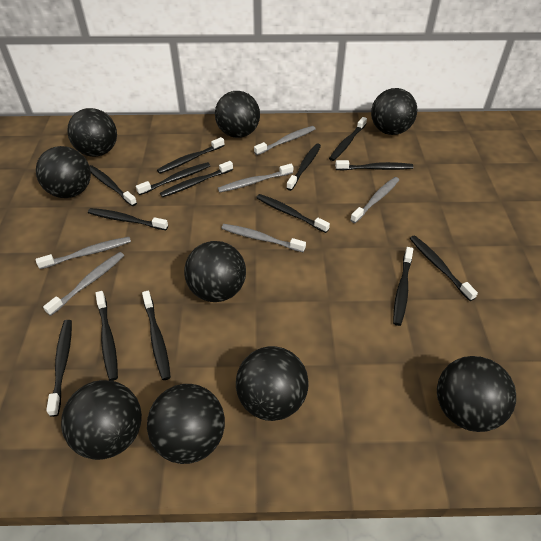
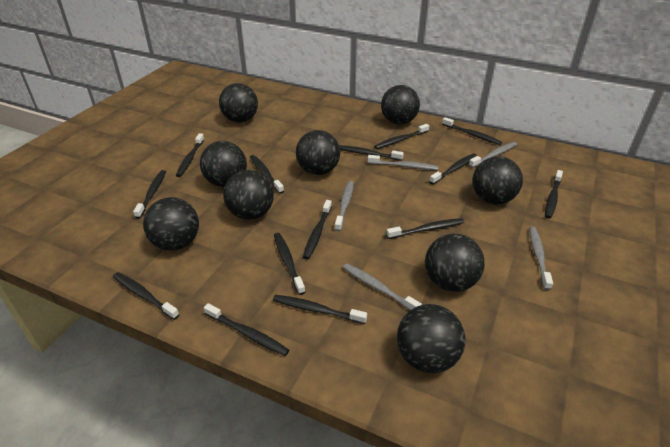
grey toothbrush: 6 -> 5

